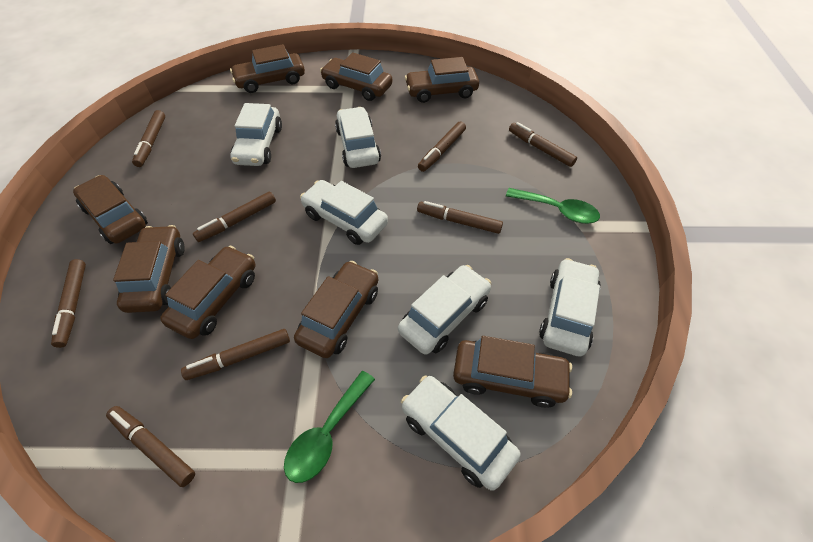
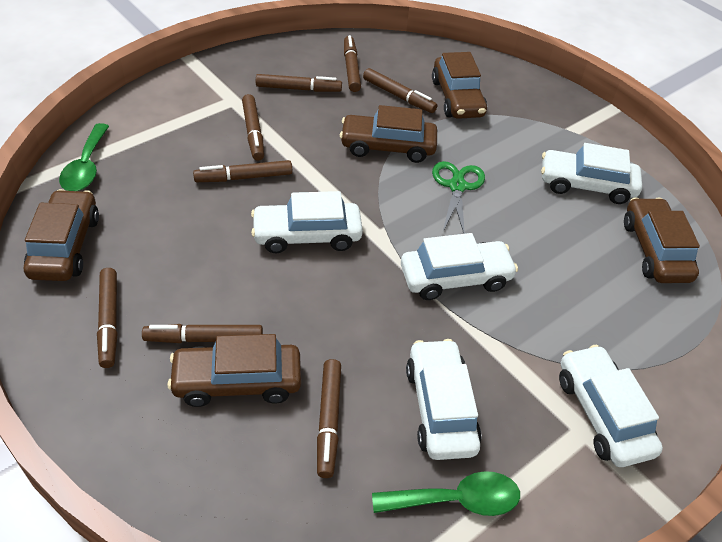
brown car: 8 -> 5
green scissors: 0 -> 1
white car: 6 -> 5

